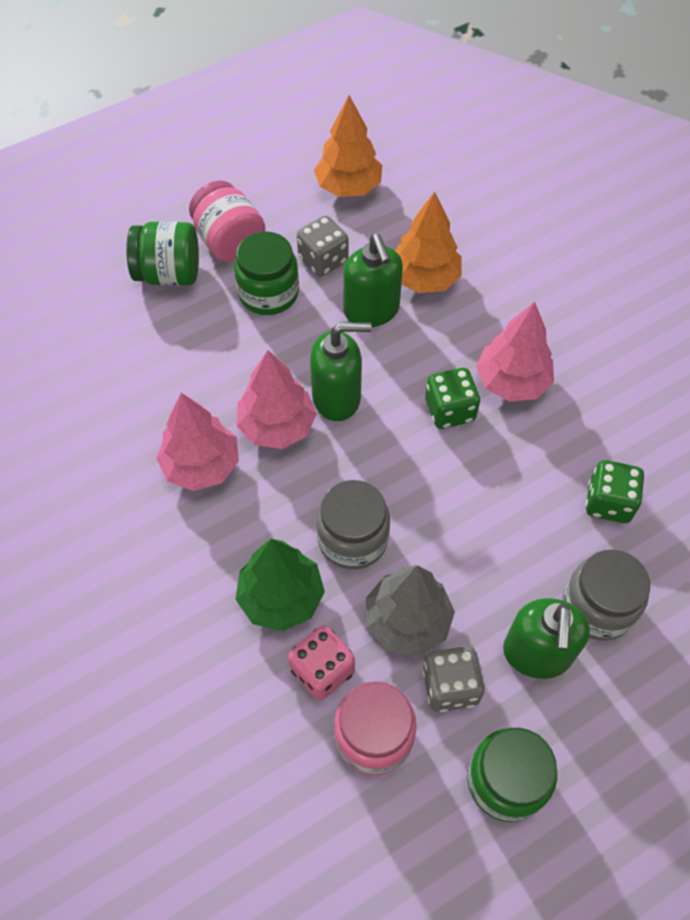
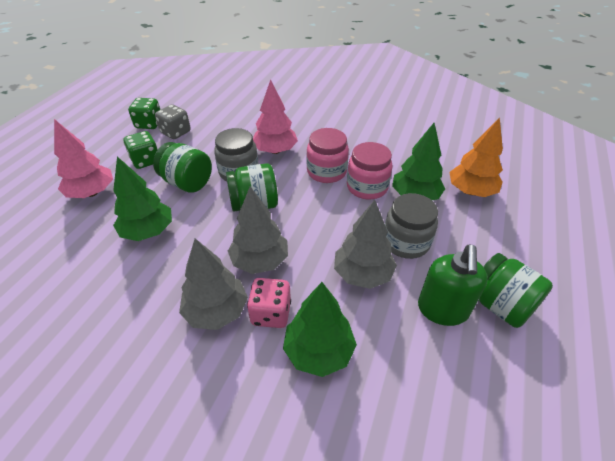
green soap dispenser: 3 -> 1
green tree: 1 -> 3
grey dice: 2 -> 1
grey tree: 1 -> 3
orange tree: 2 -> 1
pink tree: 3 -> 2

